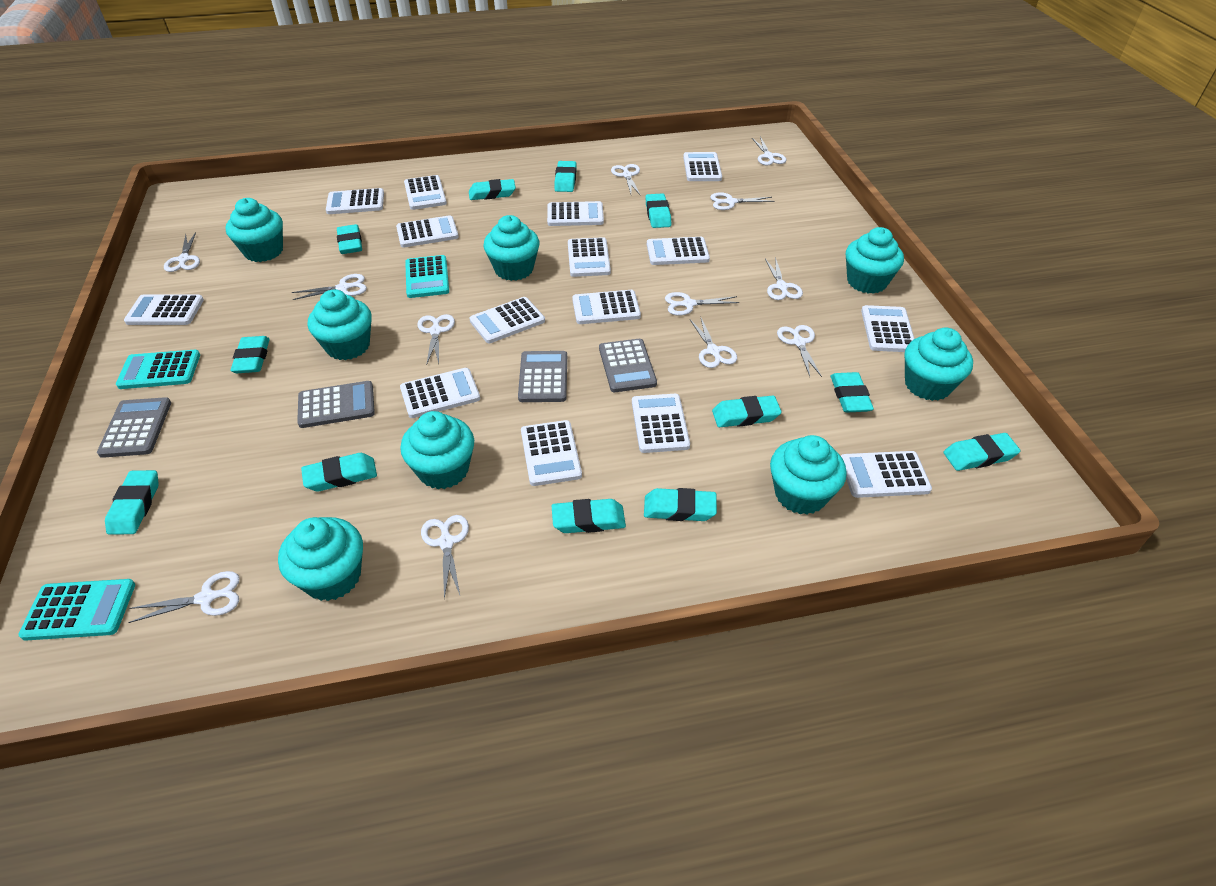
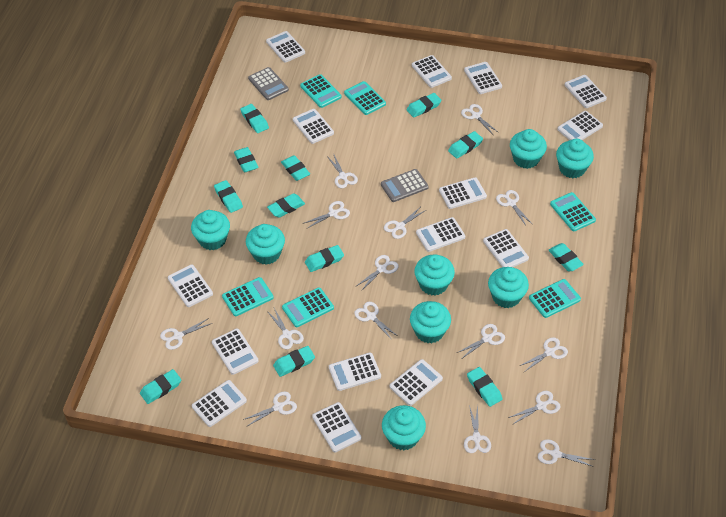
grey calculator: 4 -> 2
turquoise calculator: 3 -> 6
white scissors: 12 -> 15

